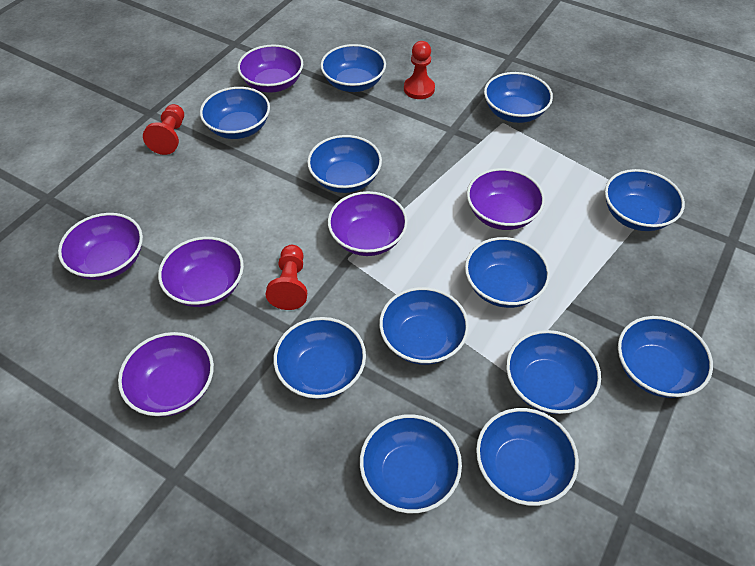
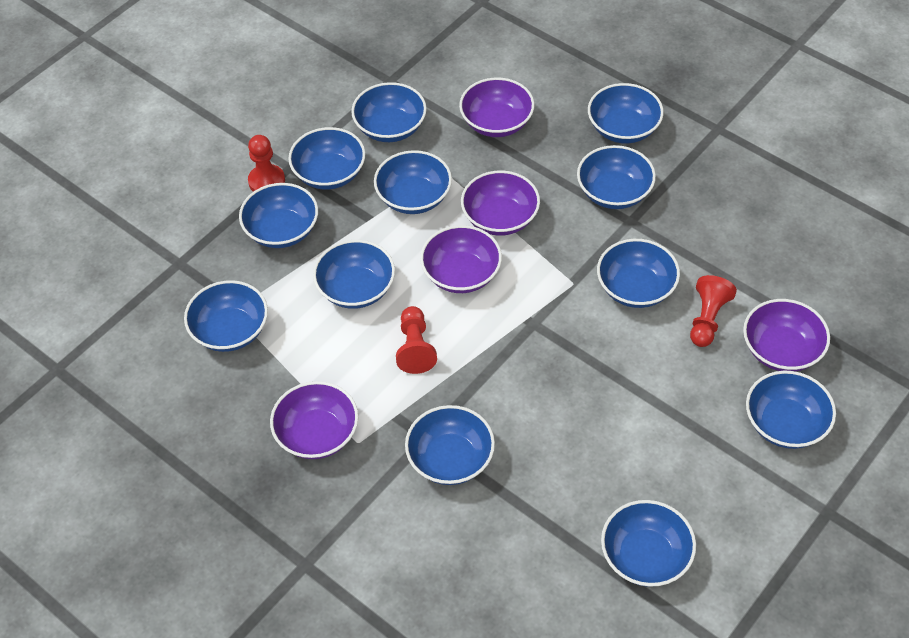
purple bowl: 6 -> 5

